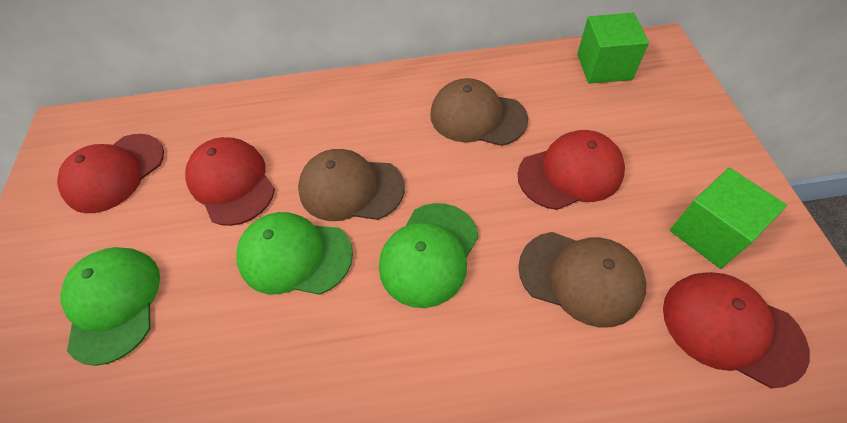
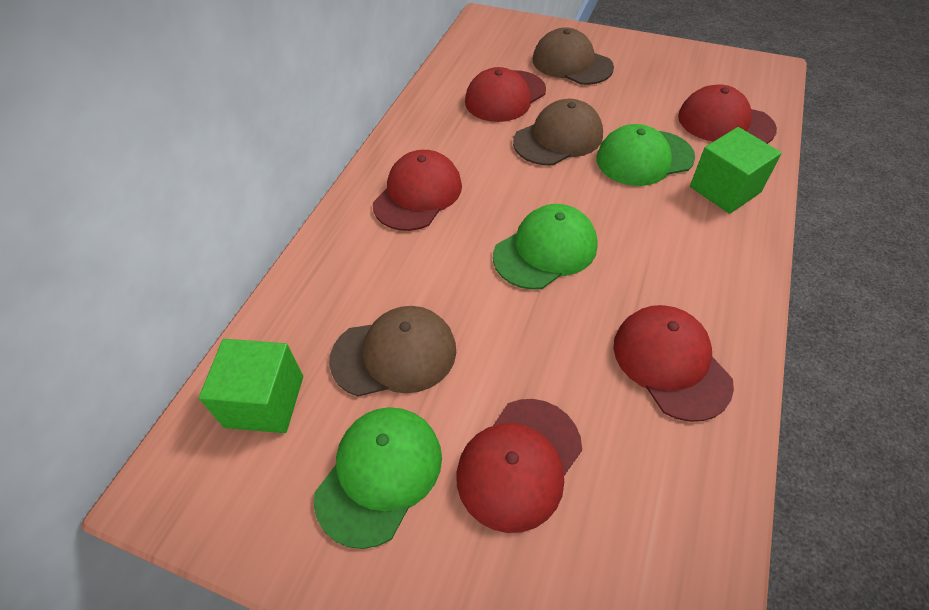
red cap: 4 -> 5

